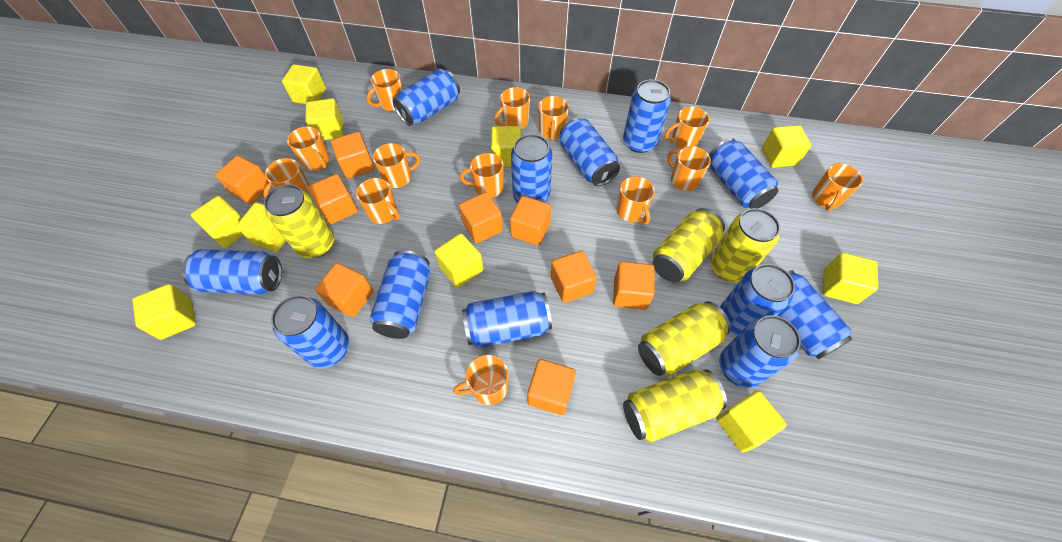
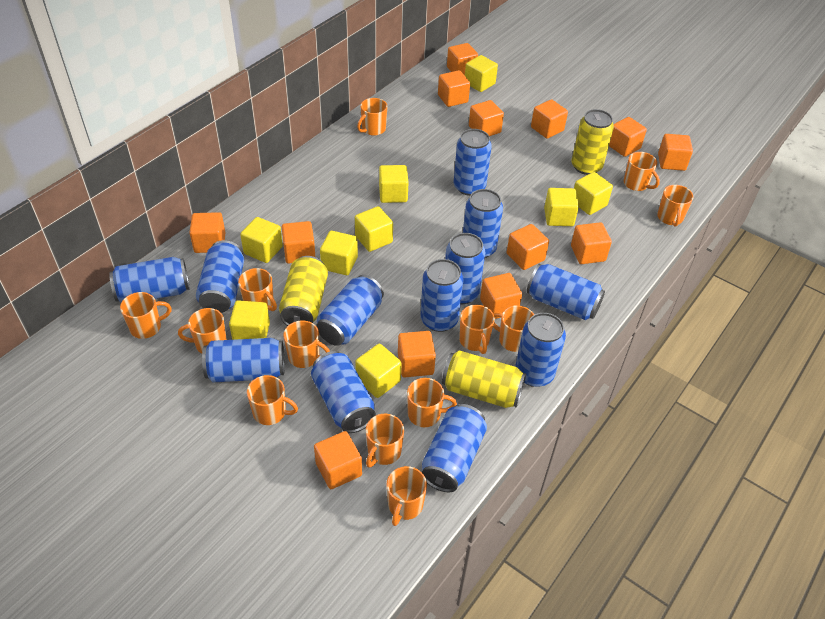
orange cube: 9 -> 13
yellow can: 5 -> 3
yellow cube: 10 -> 9

